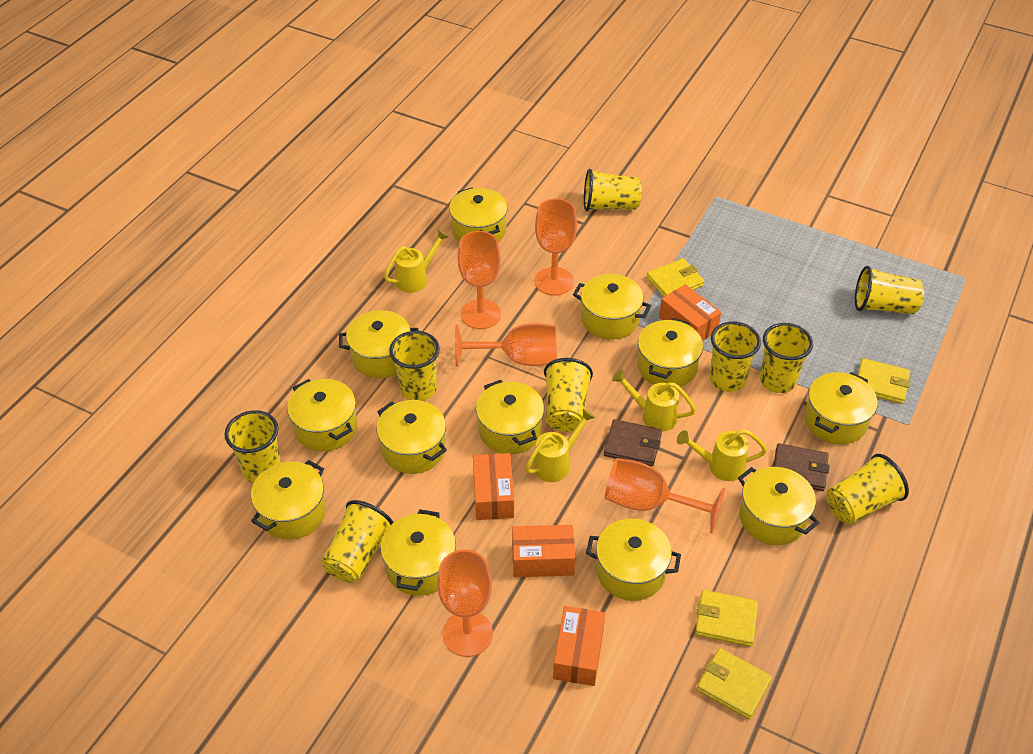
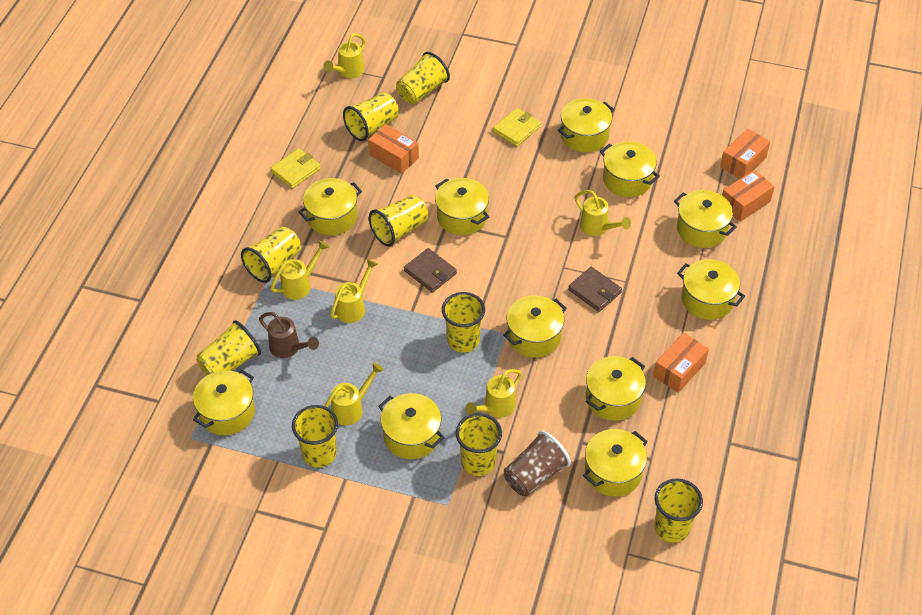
brown cup: 0 -> 1
brown watering can: 0 -> 1
orange goblet: 5 -> 0
yellow pot: 12 -> 11
yellow wallet: 4 -> 2
yellow watering can: 4 -> 6

